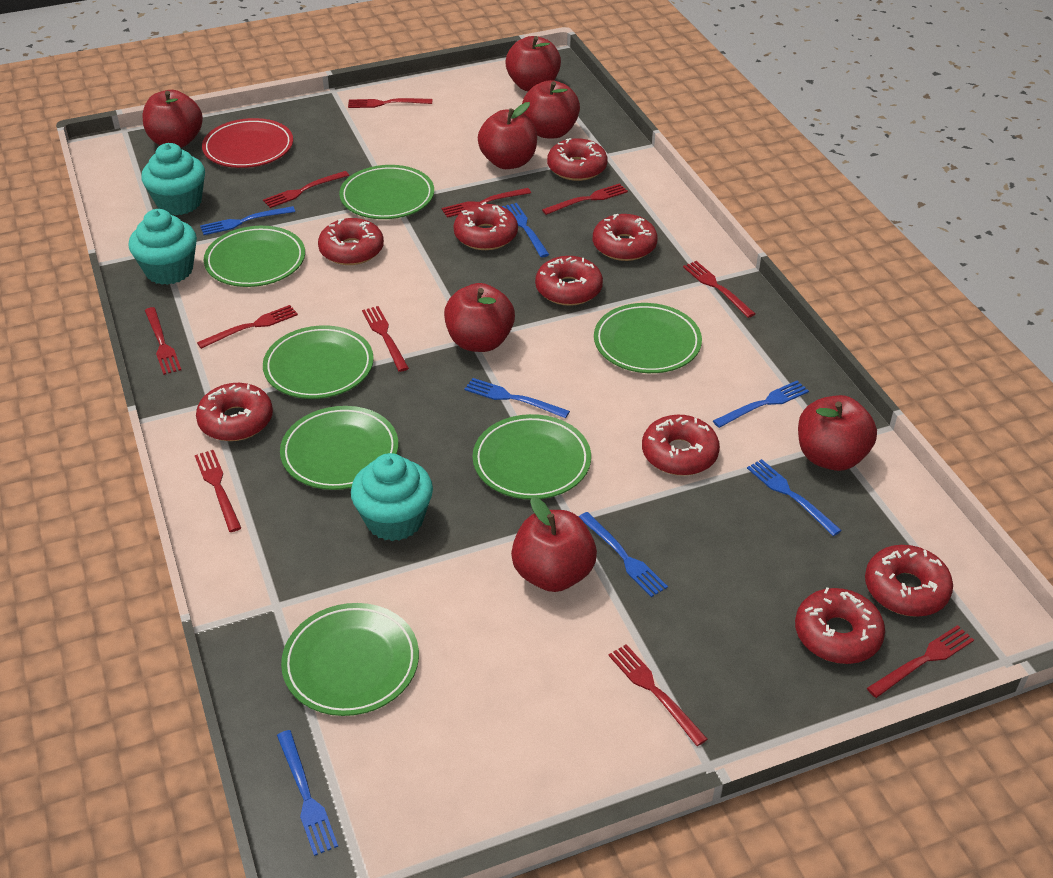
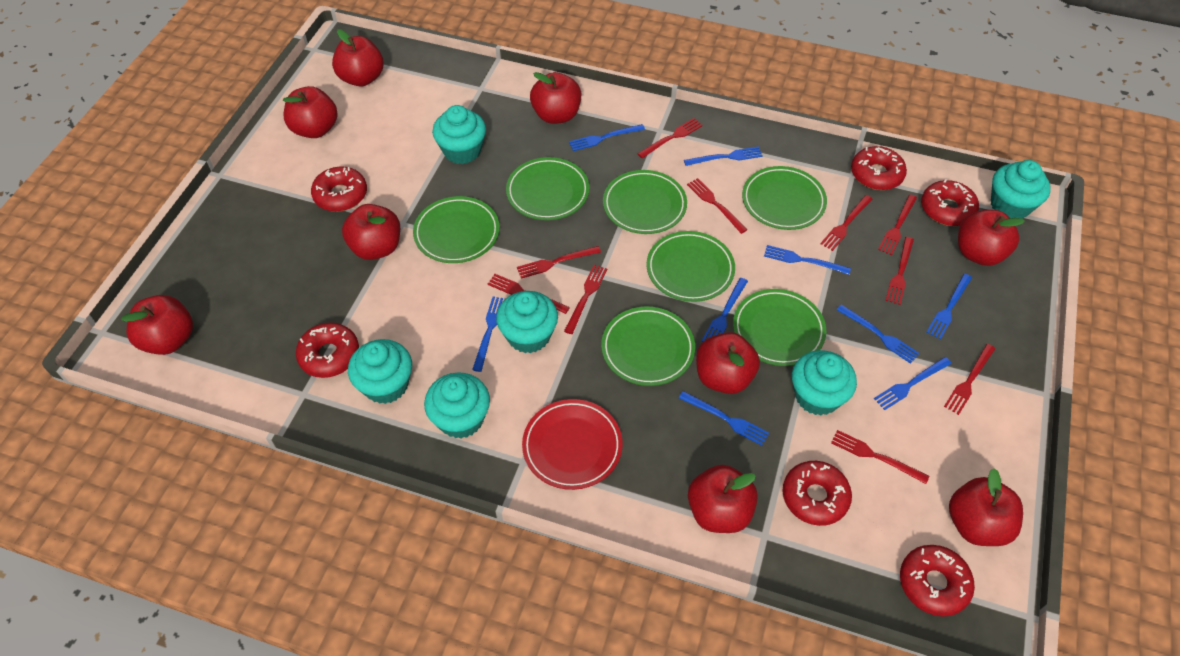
blue fork: 7 -> 9
red apple: 7 -> 9
red donut: 9 -> 6
red fork: 11 -> 10
turquoise cupcake: 3 -> 6

